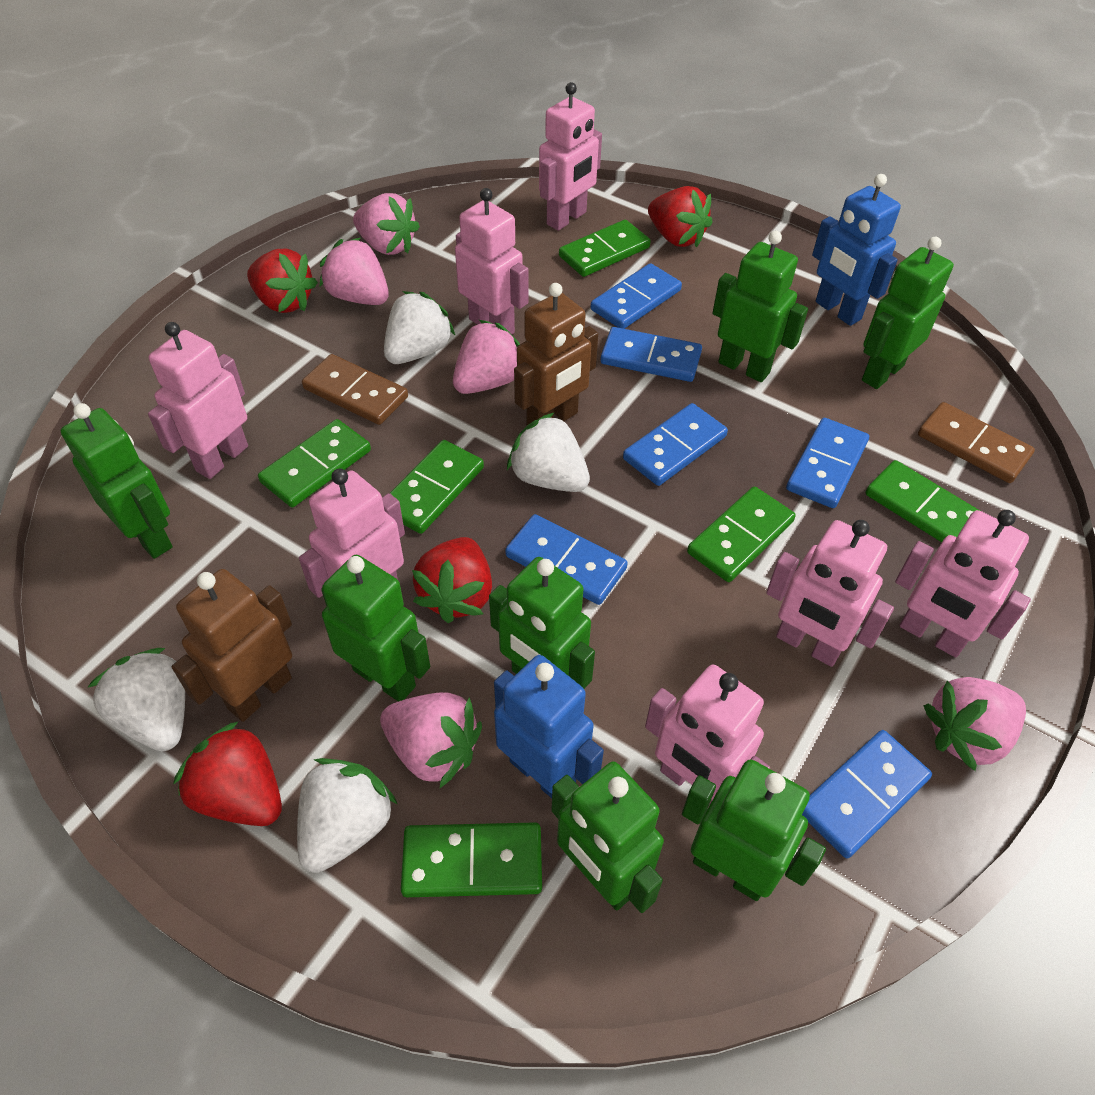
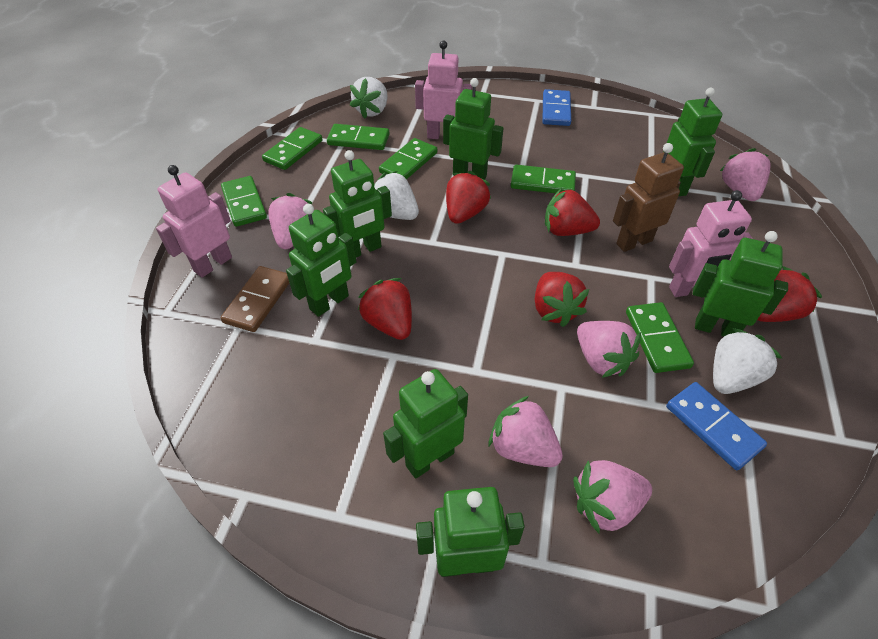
blue domino: 6 -> 2
blue robot: 2 -> 0
brown domino: 2 -> 1
brown robot: 2 -> 1
pink robot: 7 -> 3
red strawberry: 4 -> 5
white strawberry: 4 -> 3

